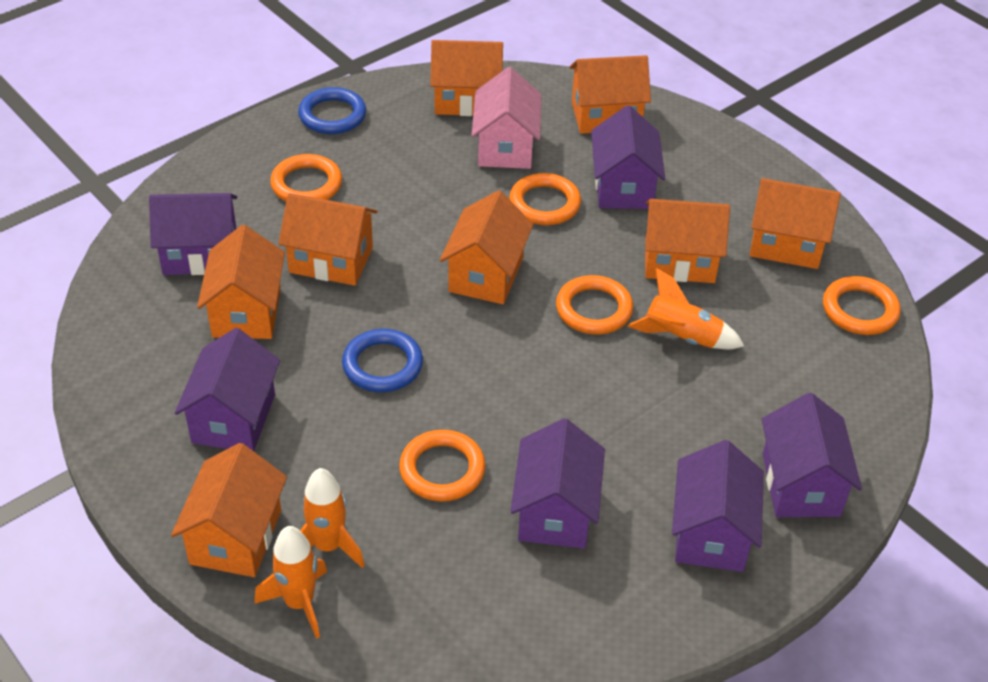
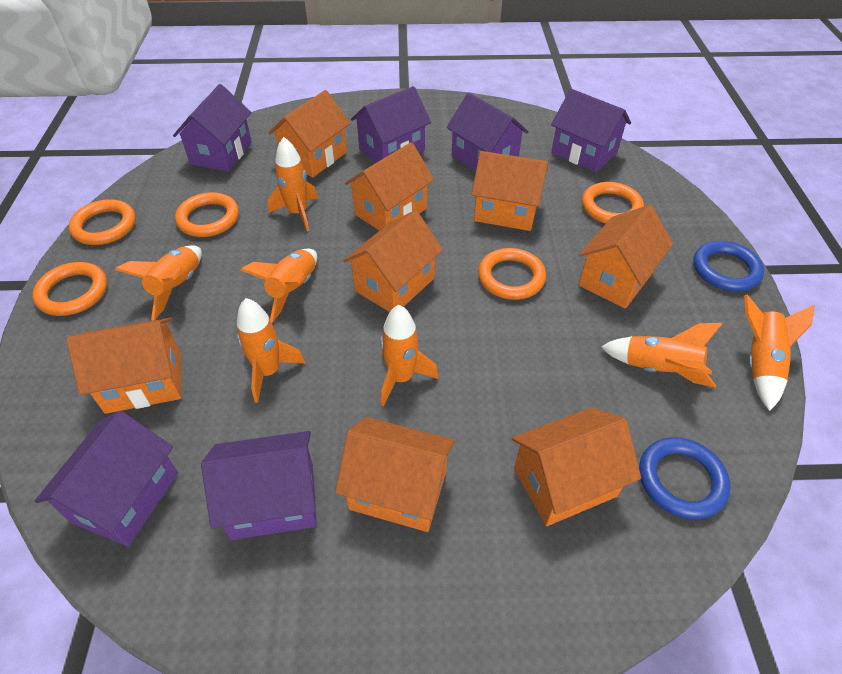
orange rocket: 3 -> 7
pink house: 1 -> 0

